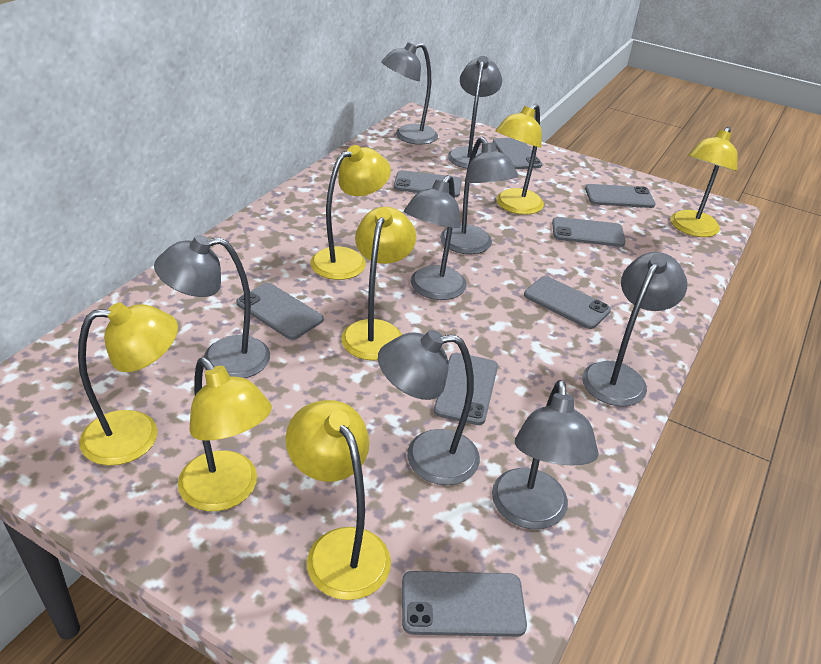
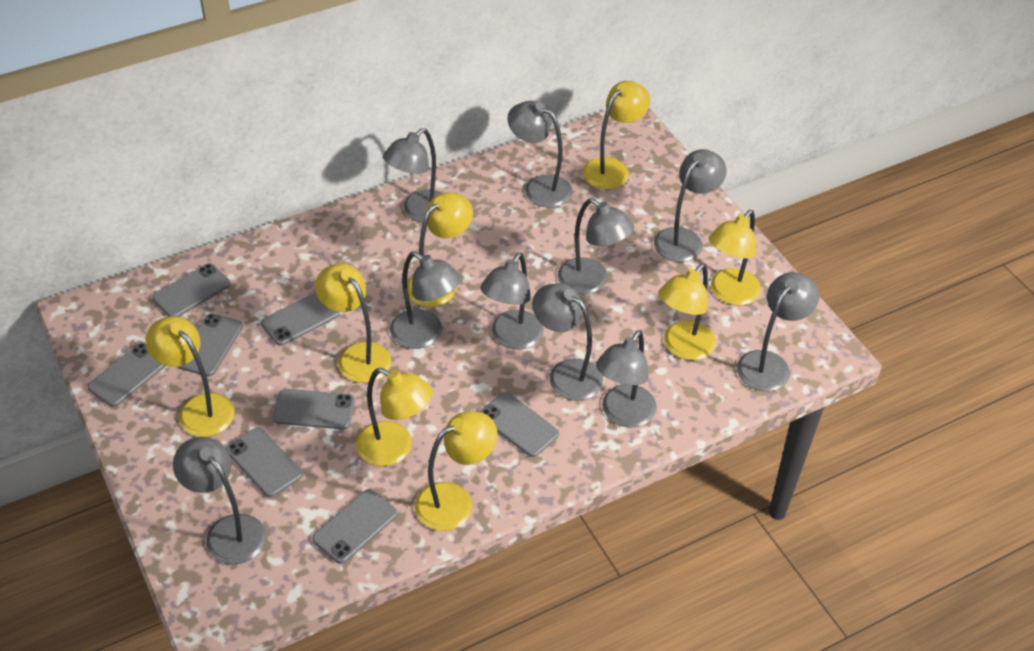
grey lamp: 8 -> 10
yellow lamp: 7 -> 8

